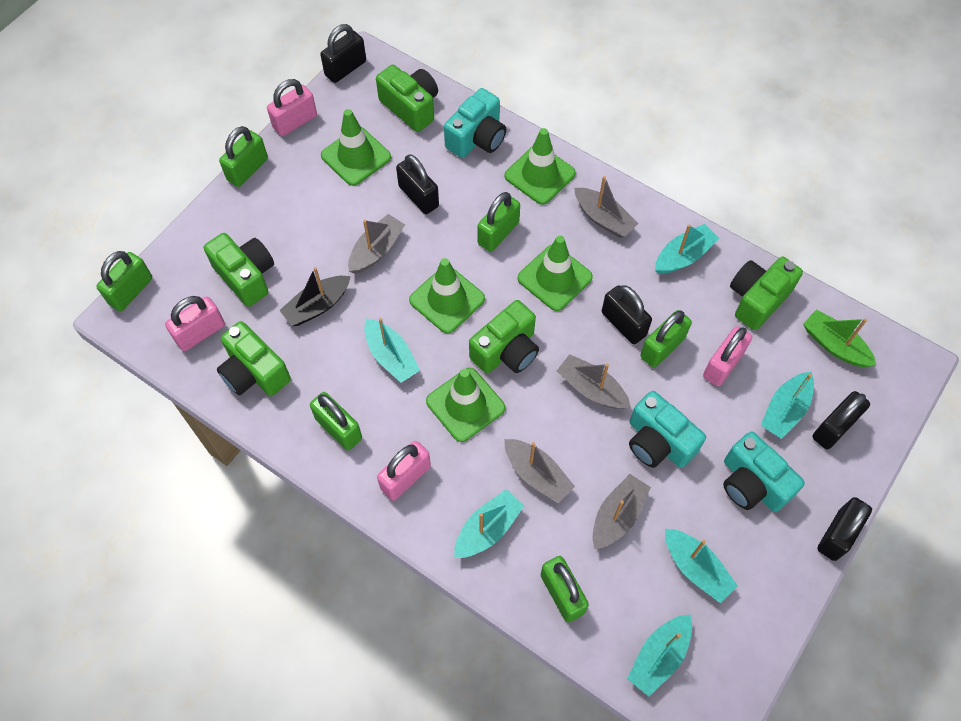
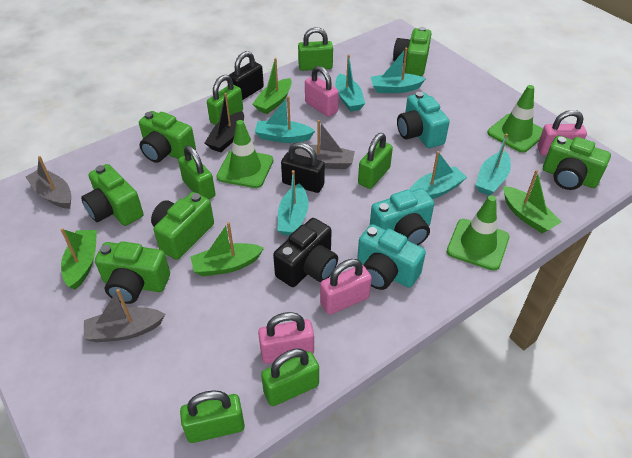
black camera: 0 -> 1
black padlock: 5 -> 2
green boat: 1 -> 4
green camera: 5 -> 6
green traffic cone: 5 -> 3
grey boat: 5 -> 3

